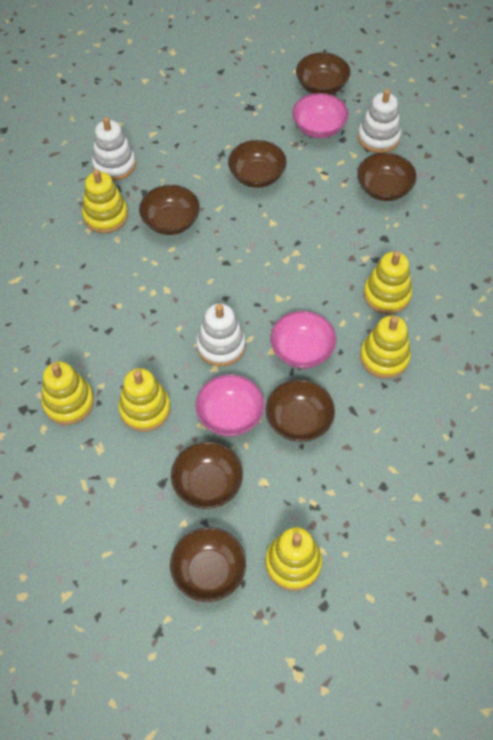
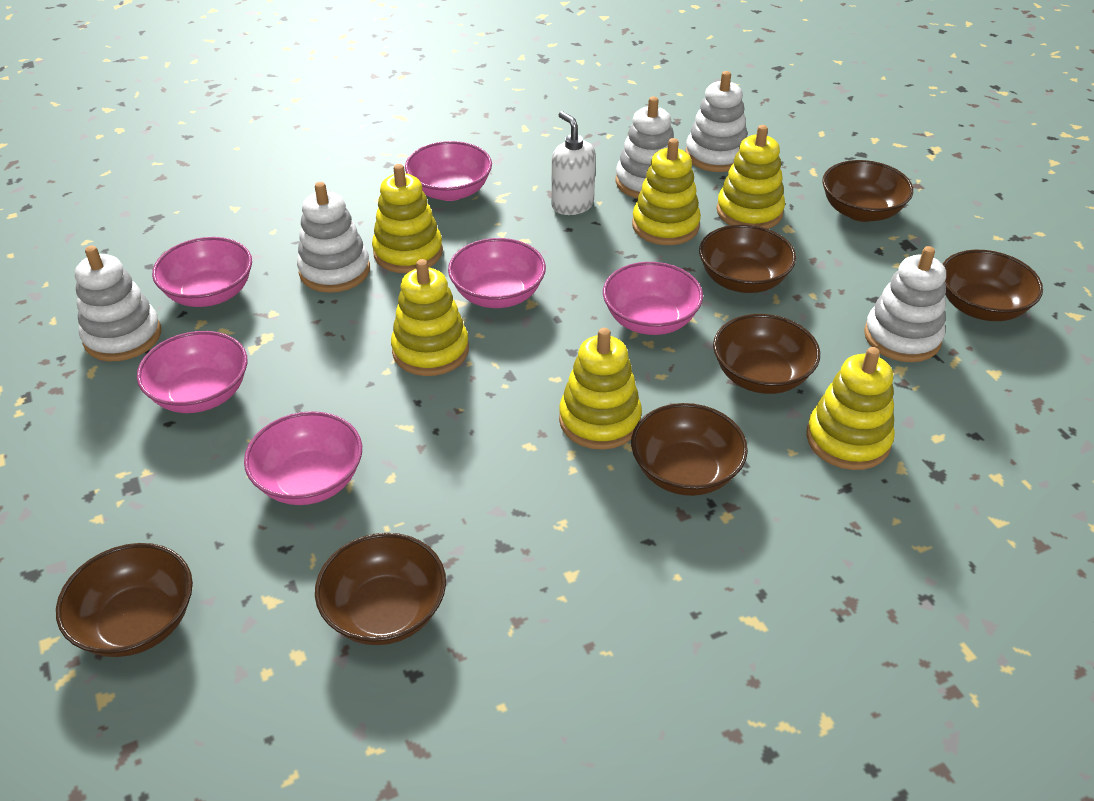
pink bowl: 3 -> 6
white soap dispenser: 0 -> 1
white stacking toy: 3 -> 5

